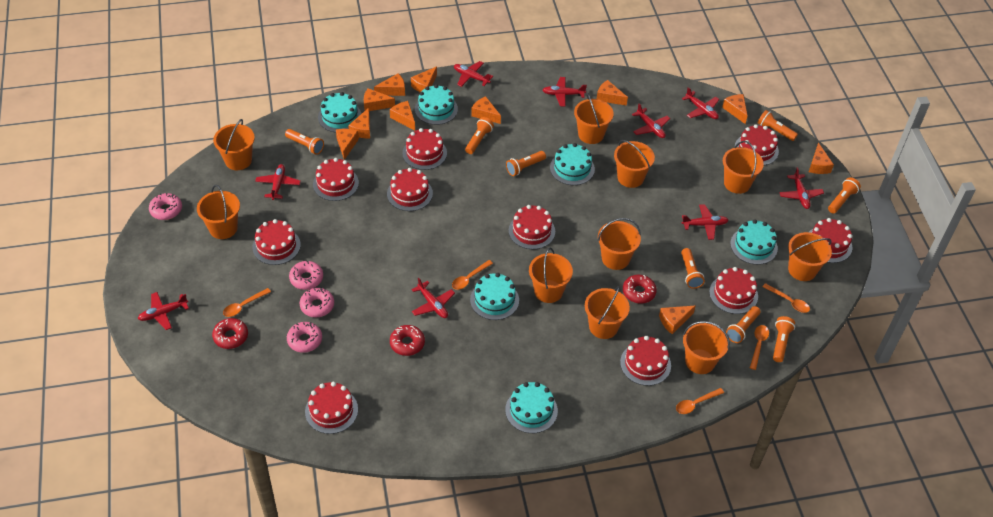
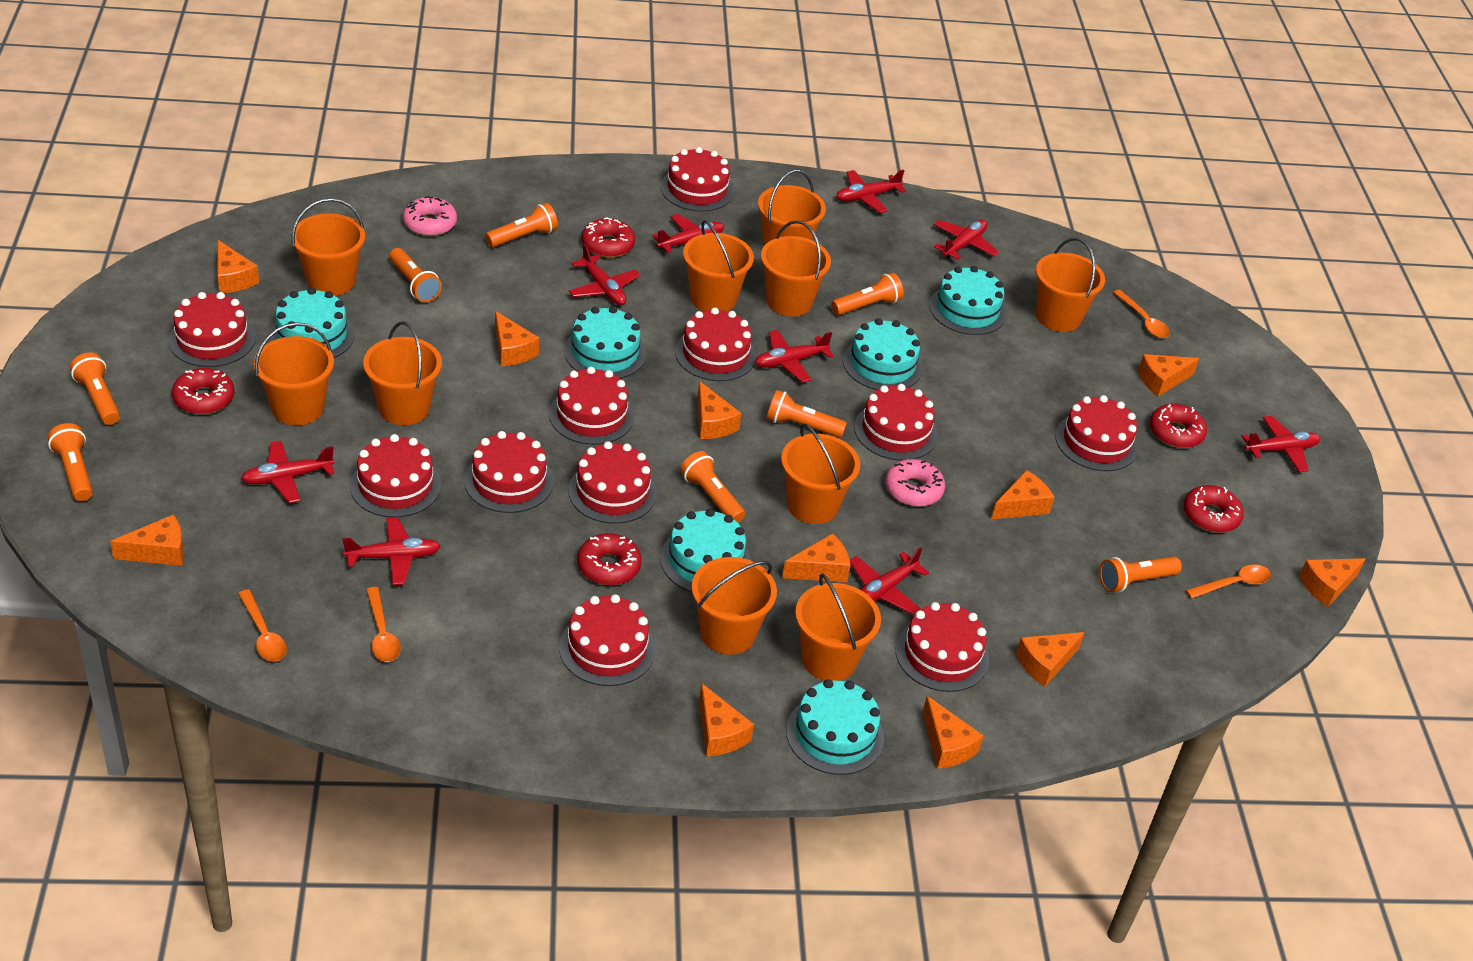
orange spoon: 5 -> 4
pink donut: 4 -> 2
red cake: 10 -> 11
red donut: 3 -> 5

